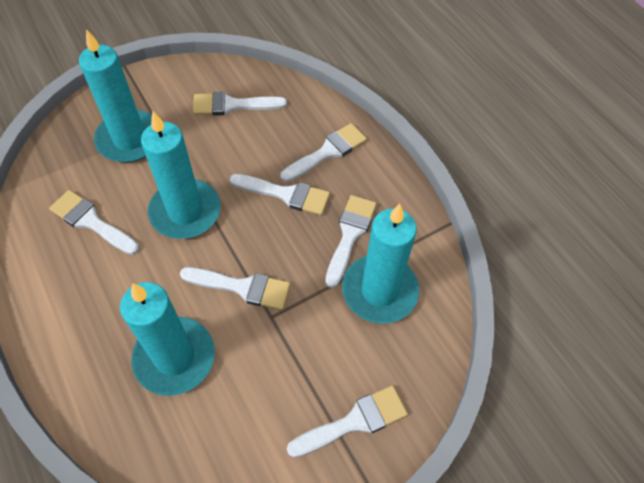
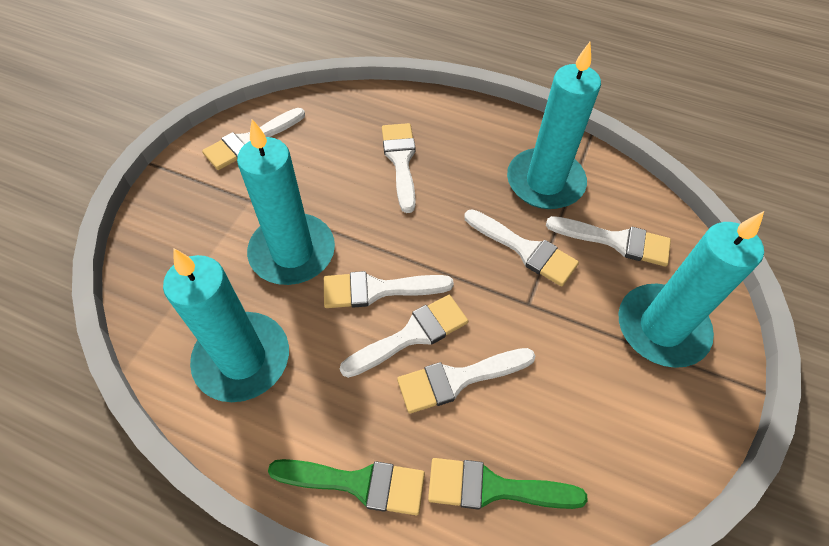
green brush: 0 -> 2

